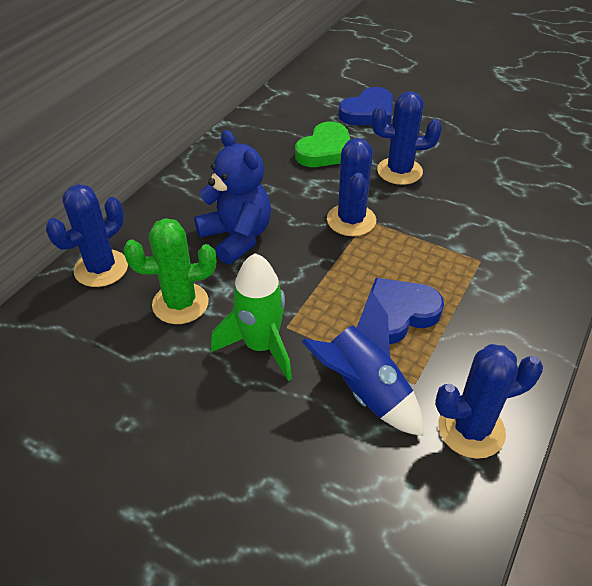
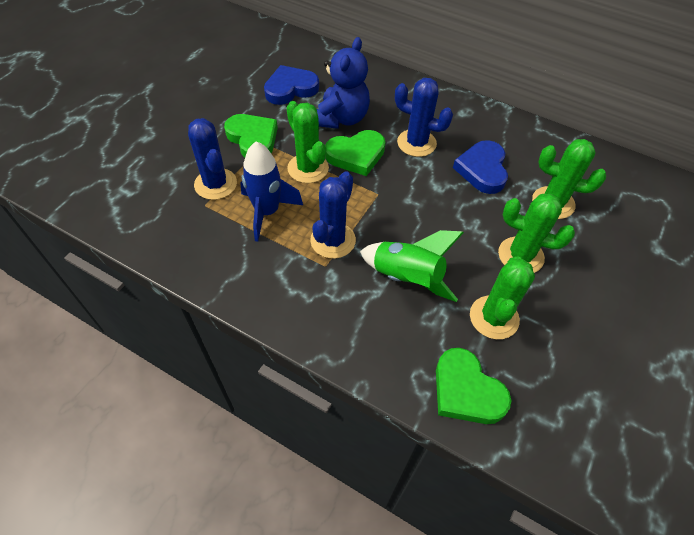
blue cactus: 4 -> 3
green cactus: 1 -> 4
green heart: 1 -> 3

